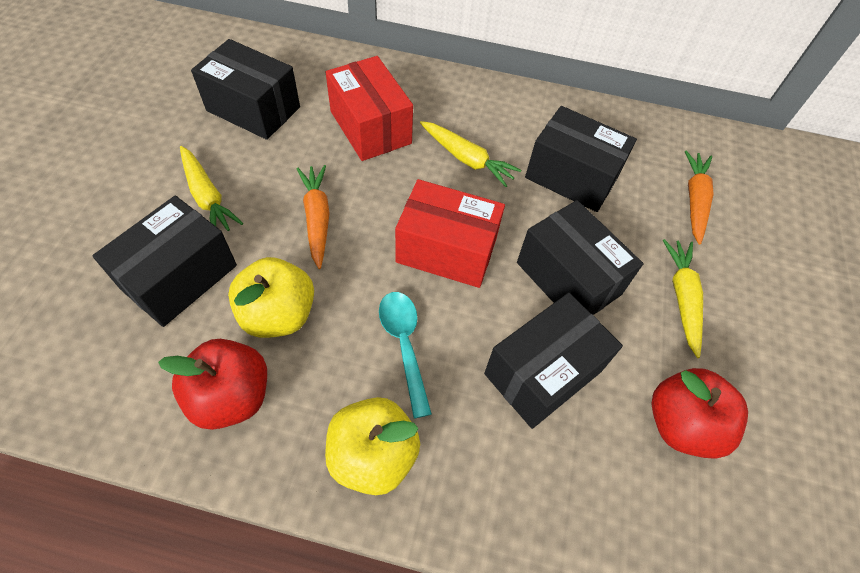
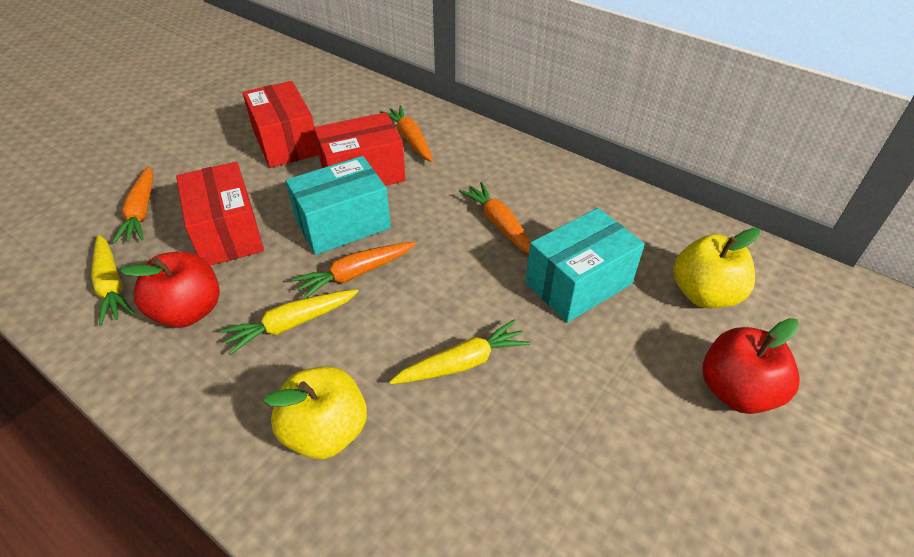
black box: 5 -> 0
orange carrot: 2 -> 4
red box: 2 -> 3
turquoise box: 0 -> 2
turquoise spoon: 1 -> 0

